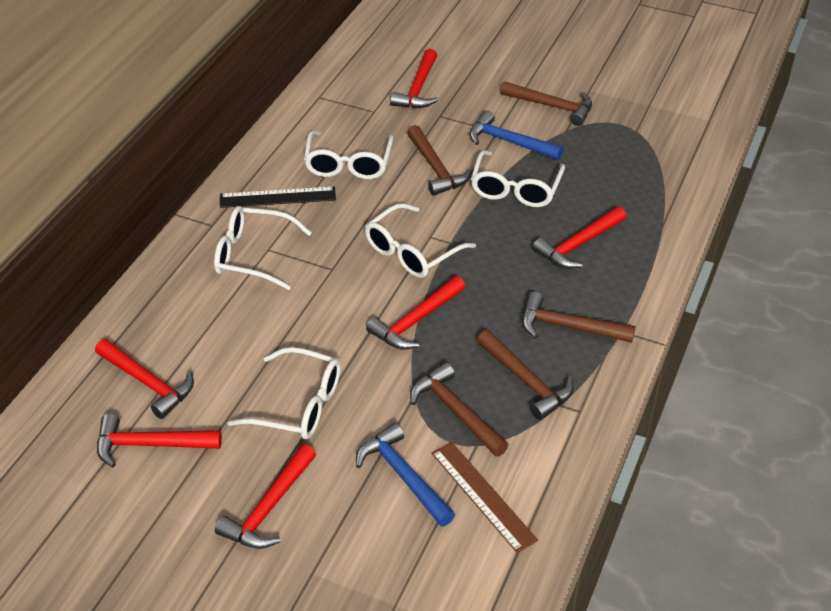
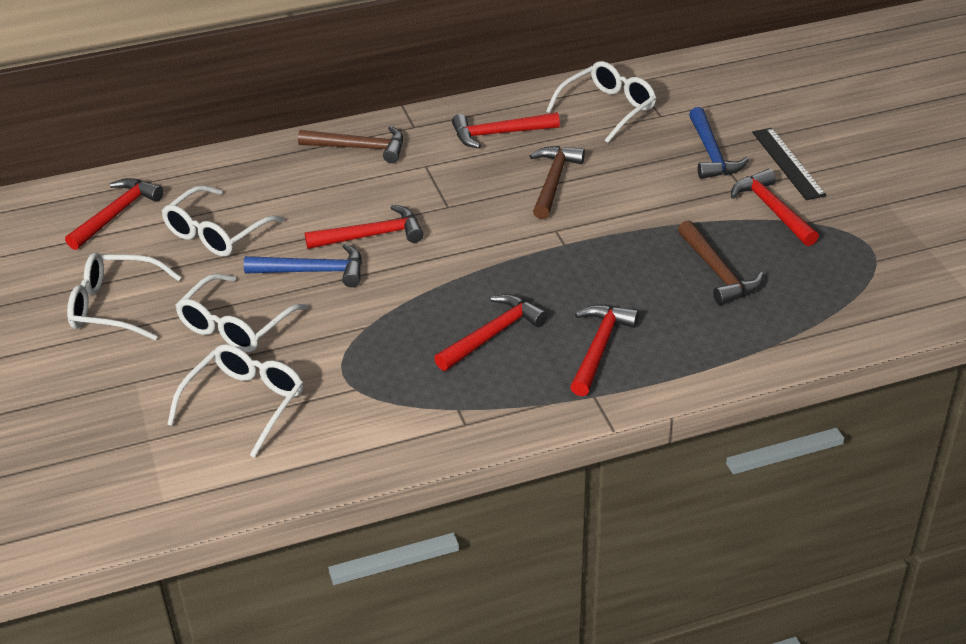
brown hammer: 5 -> 3
brown ruler: 1 -> 0

